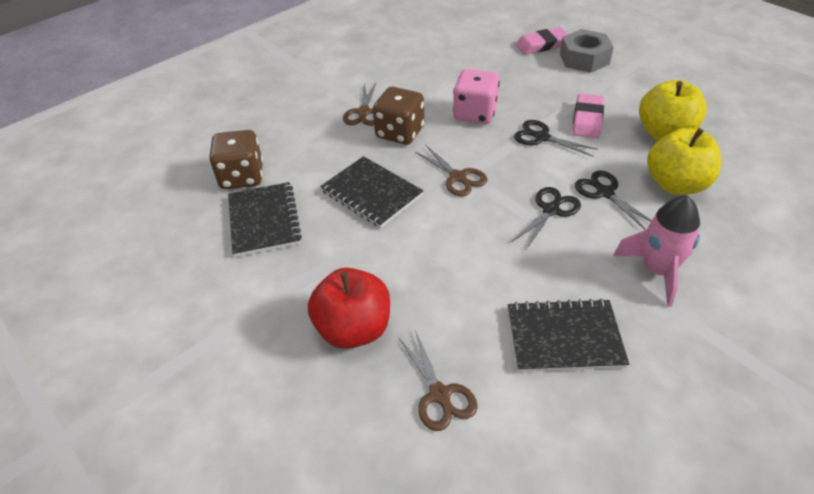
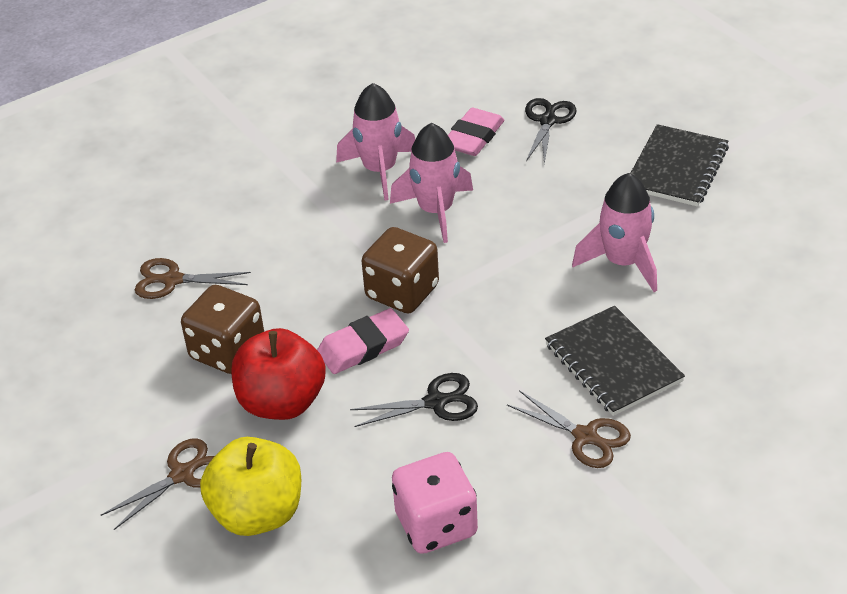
black notebook: 3 -> 2
black scissors: 3 -> 2
grey nut: 1 -> 0
pink rocket: 1 -> 3
yellow apple: 2 -> 1

